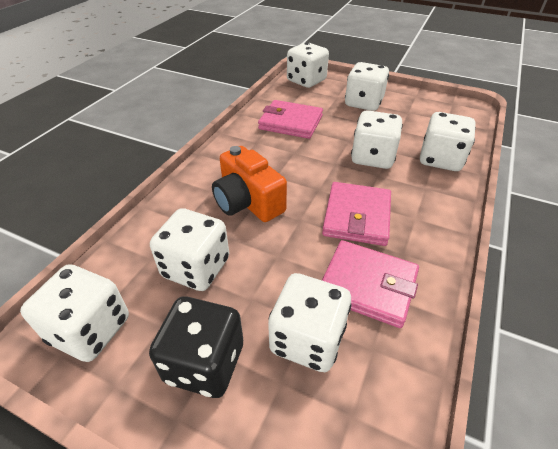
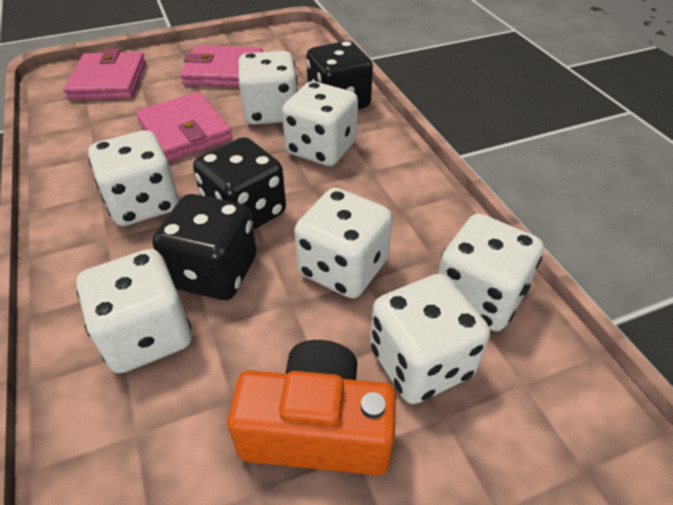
black dice: 1 -> 3

